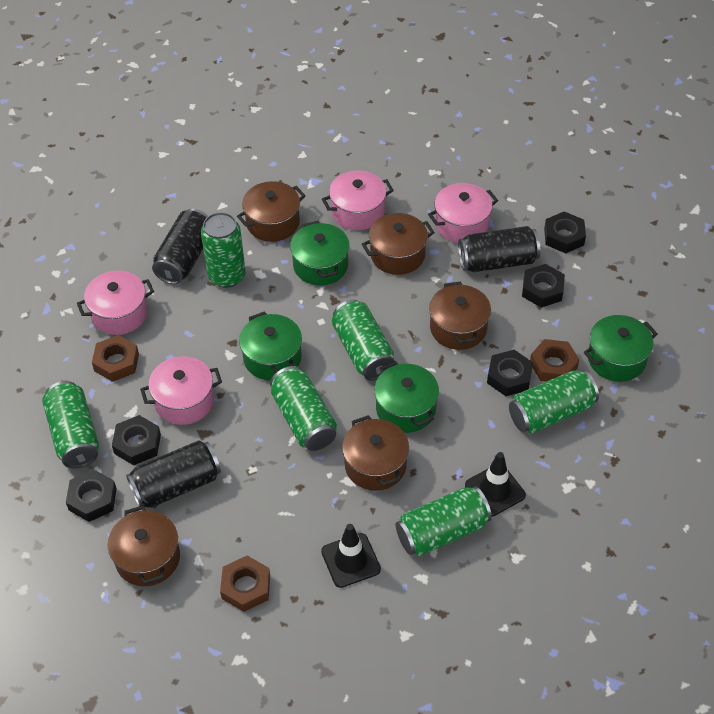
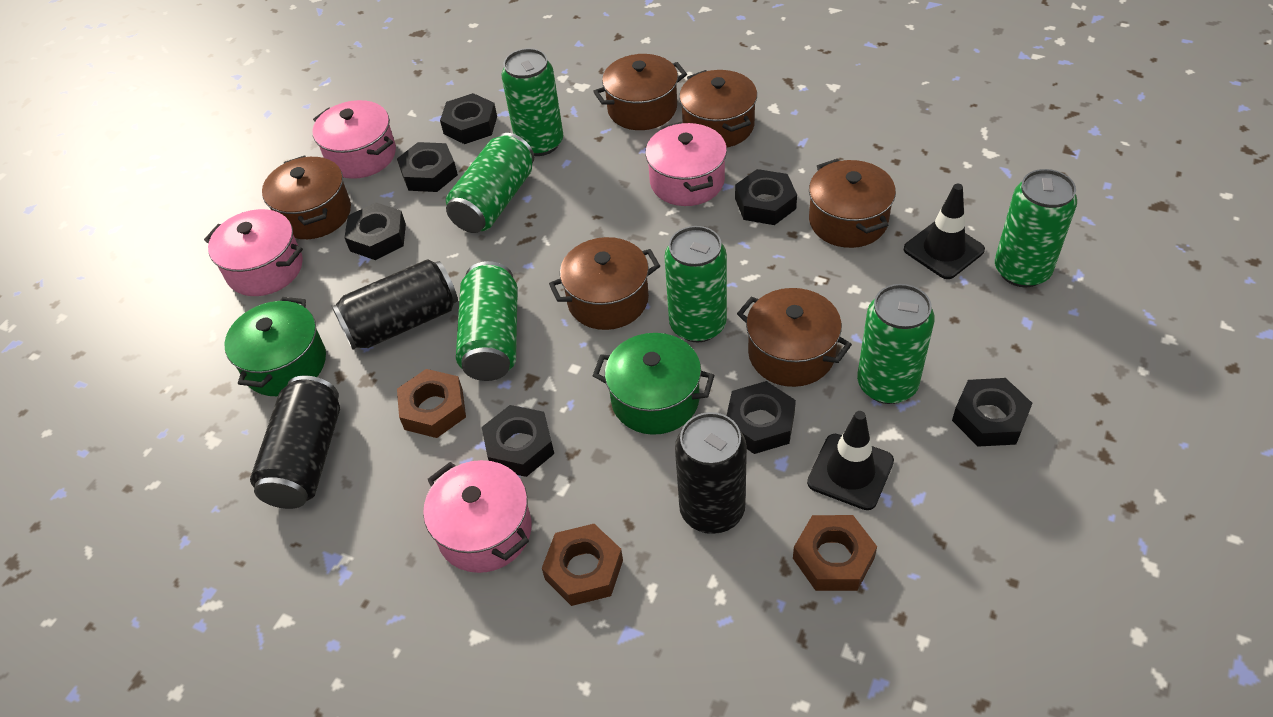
black nut: 5 -> 7
brown pot: 5 -> 6
green pot: 4 -> 2

